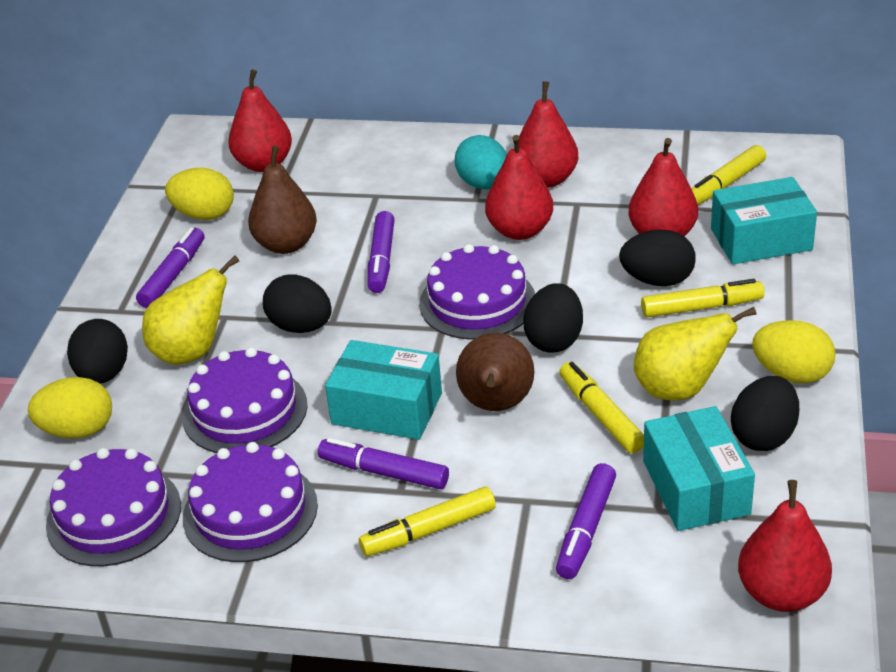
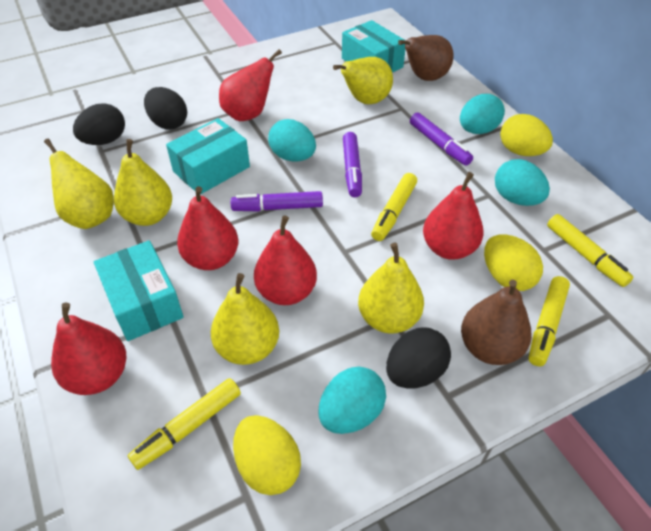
black egg: 5 -> 3
purple cake: 4 -> 0
purple marker: 4 -> 3
turquoise egg: 1 -> 4
yellow pear: 2 -> 5

